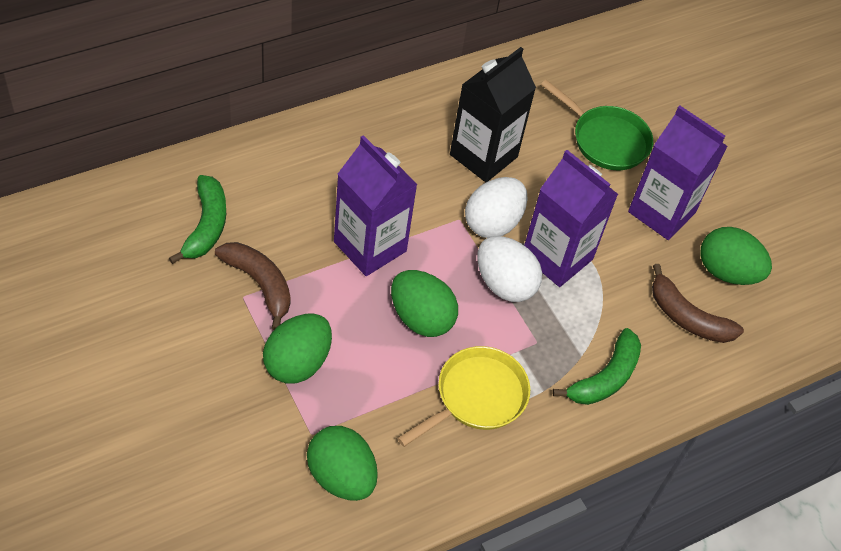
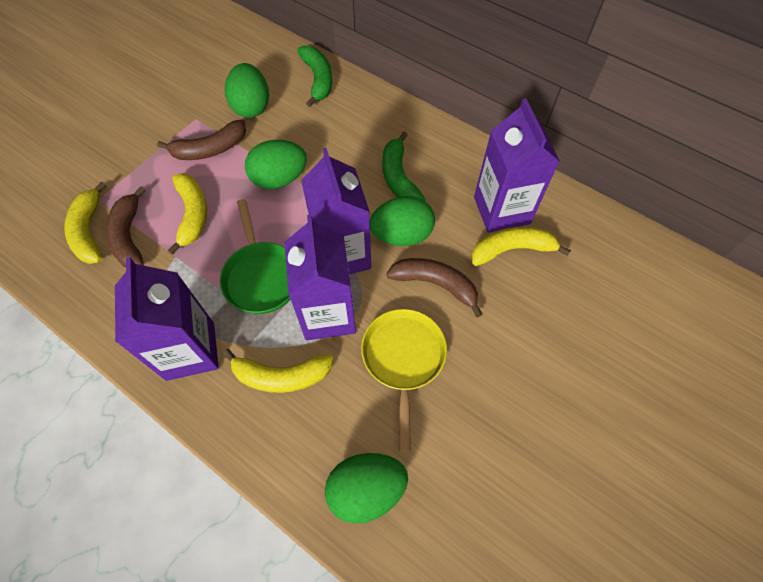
black carton: 1 -> 0
brown banana: 2 -> 3
purple carton: 3 -> 4
white egg: 2 -> 0
yellow banana: 0 -> 4

